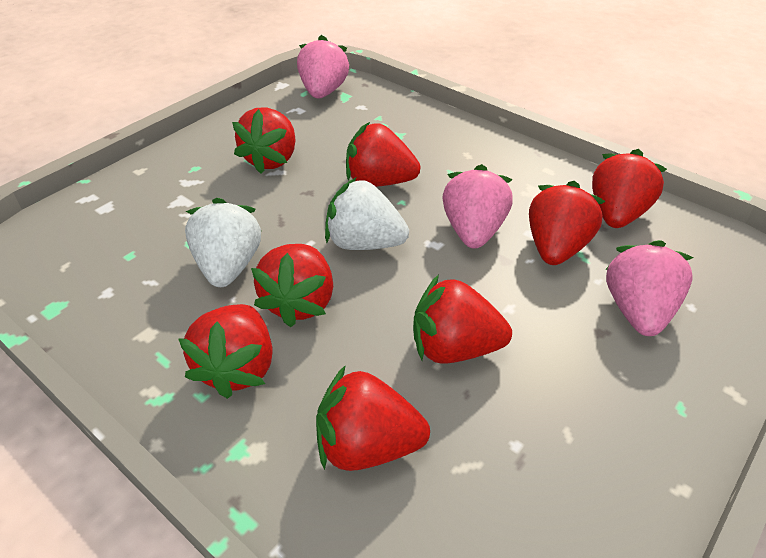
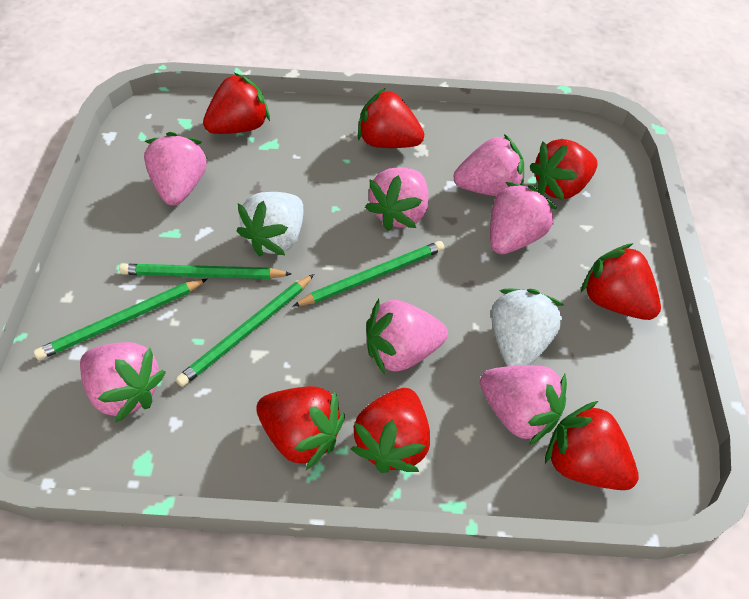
green pencil: 0 -> 4
pink strawberry: 3 -> 7
red strawberry: 8 -> 7

